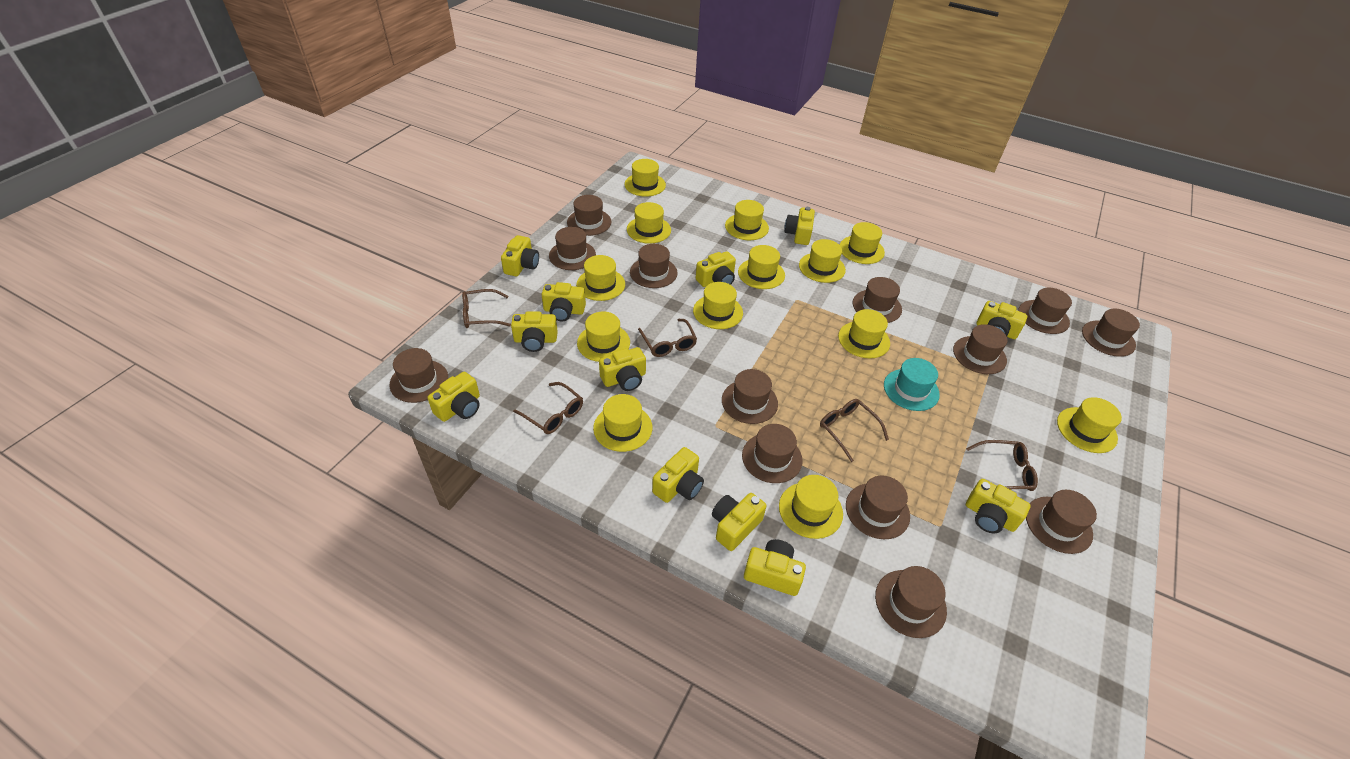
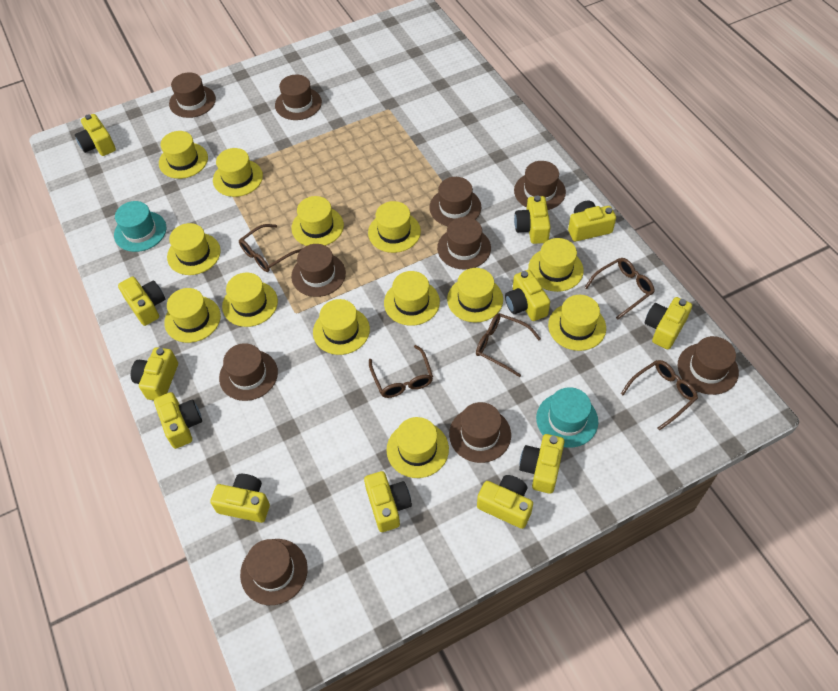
brown hat: 13 -> 10
turquoise hat: 1 -> 2

